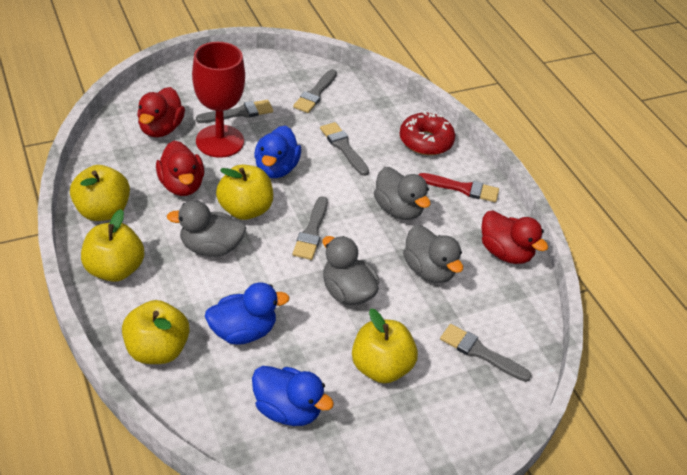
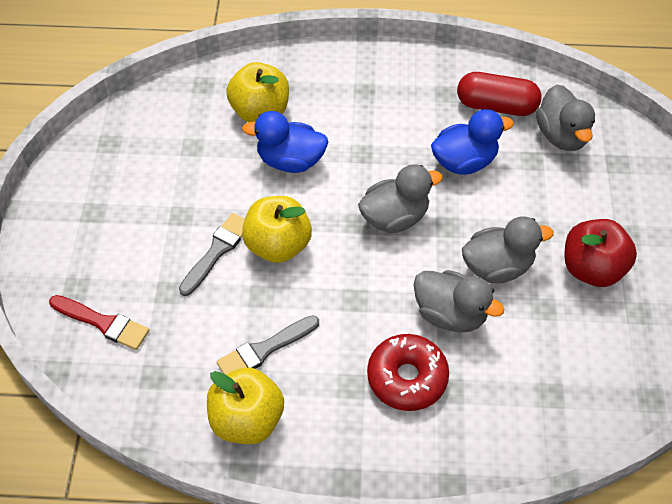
blue duck: 3 -> 2
grey brush: 5 -> 2
red apple: 0 -> 1
red capsule: 0 -> 1
red duck: 3 -> 0
red goblet: 1 -> 0
yellow apple: 5 -> 3

